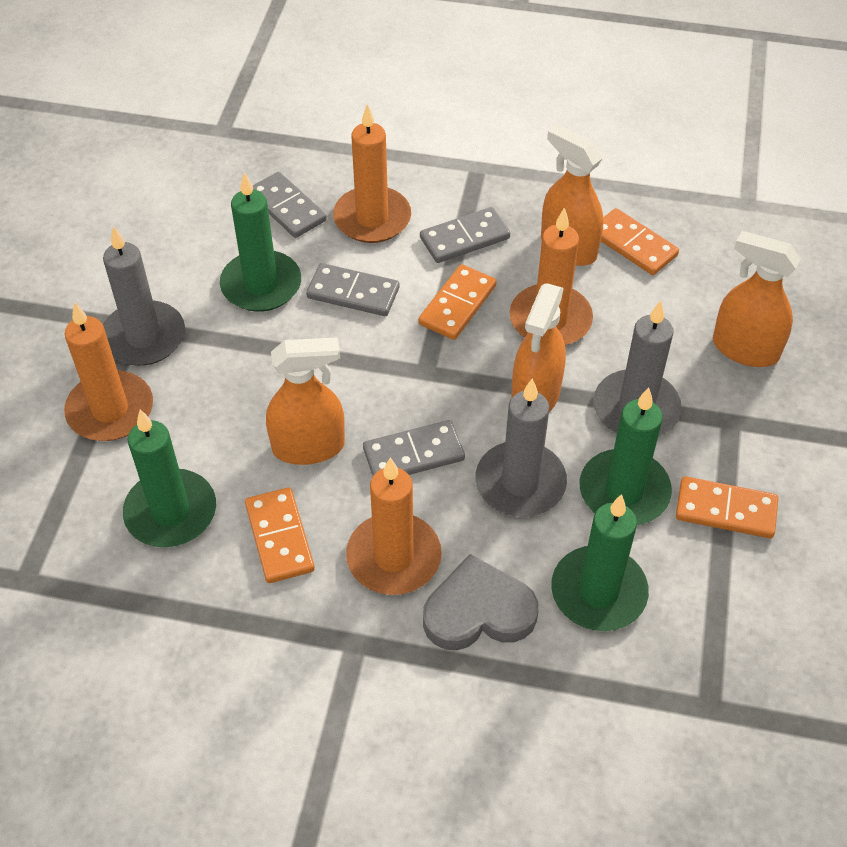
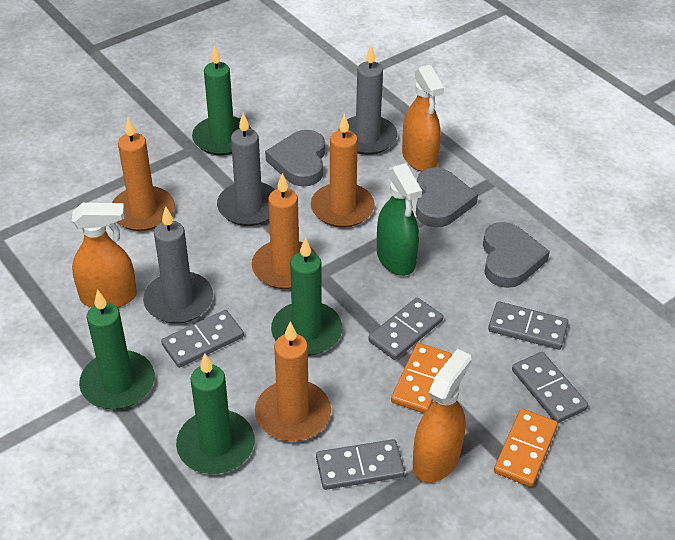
green spray bottle: 0 -> 1
grey domino: 4 -> 5
grey heart: 1 -> 3
orange domino: 4 -> 2
orange spray bottle: 4 -> 3

